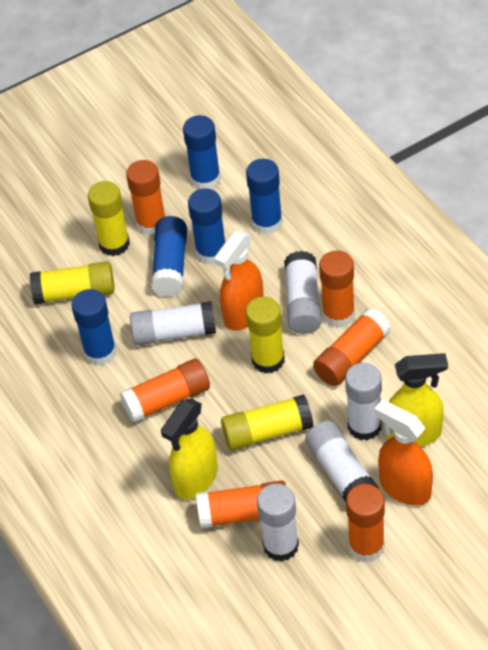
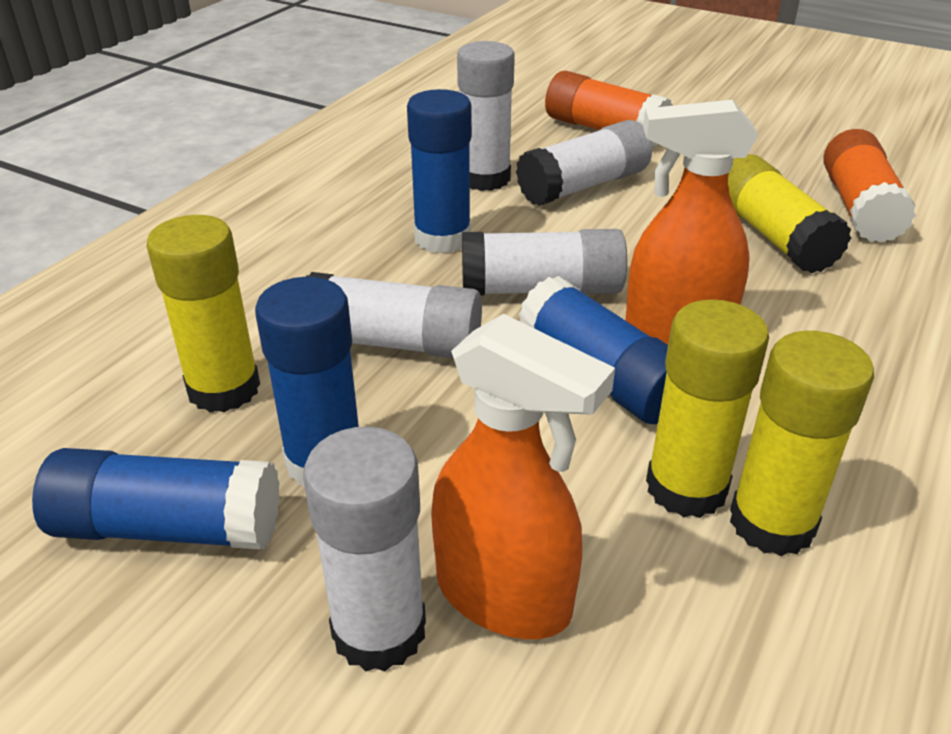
blue glue stick: 5 -> 4
orange glue stick: 6 -> 2
yellow spray bottle: 2 -> 0

